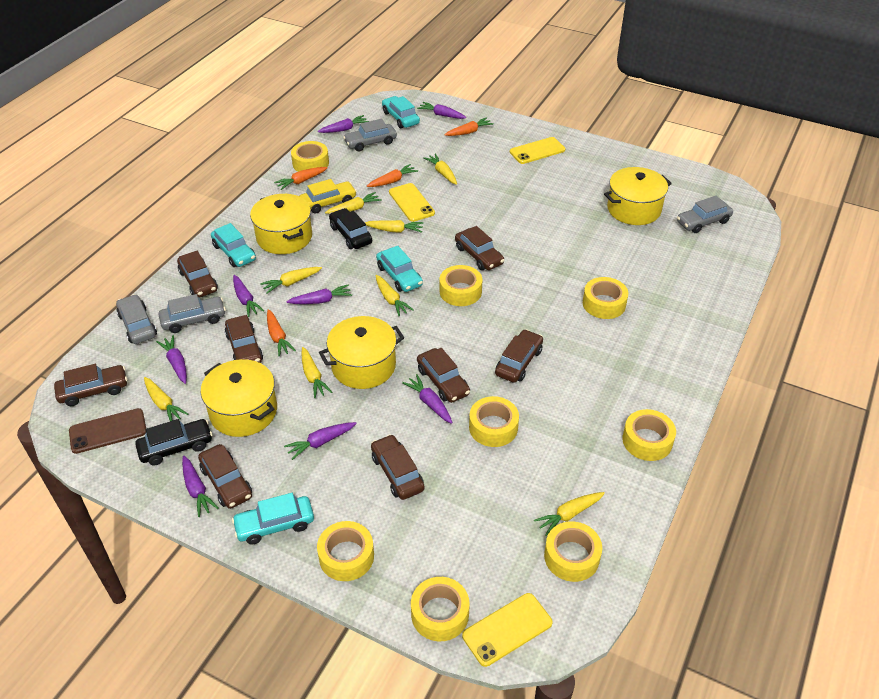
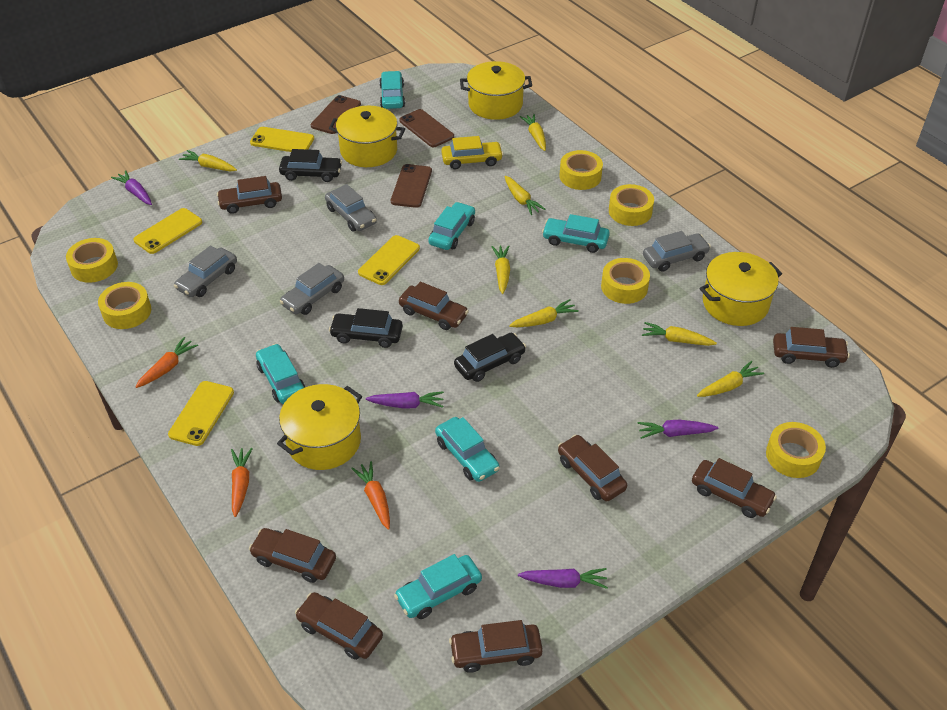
black car: 2 -> 3
brown phone: 1 -> 3
orange carrot: 4 -> 3
purple carrot: 8 -> 4
turquoise car: 4 -> 6
yellow carrot: 8 -> 7
yellow phone: 3 -> 4
yellow tape: 8 -> 6

